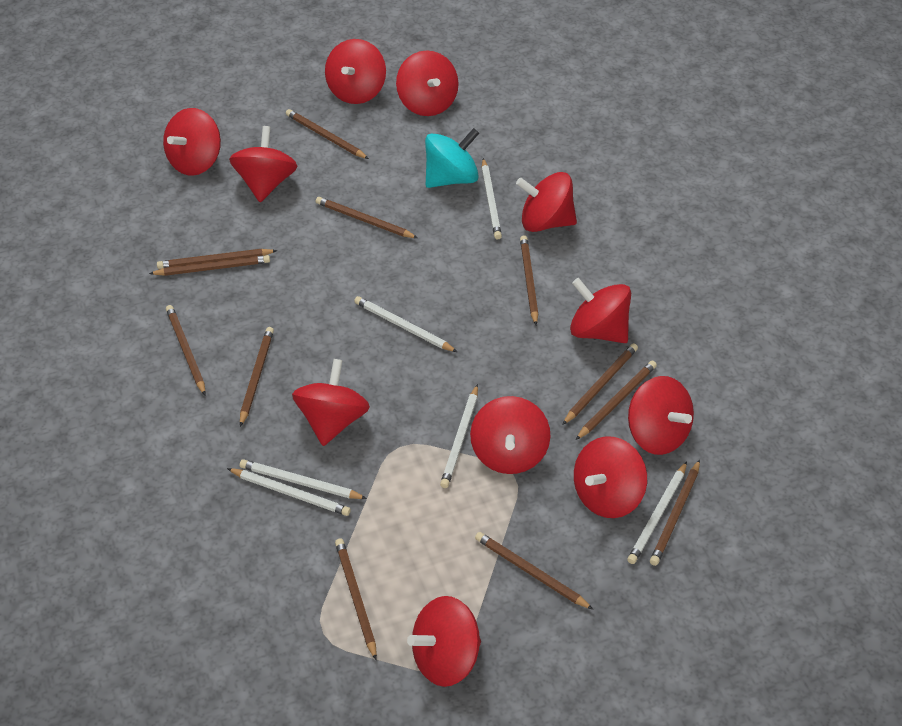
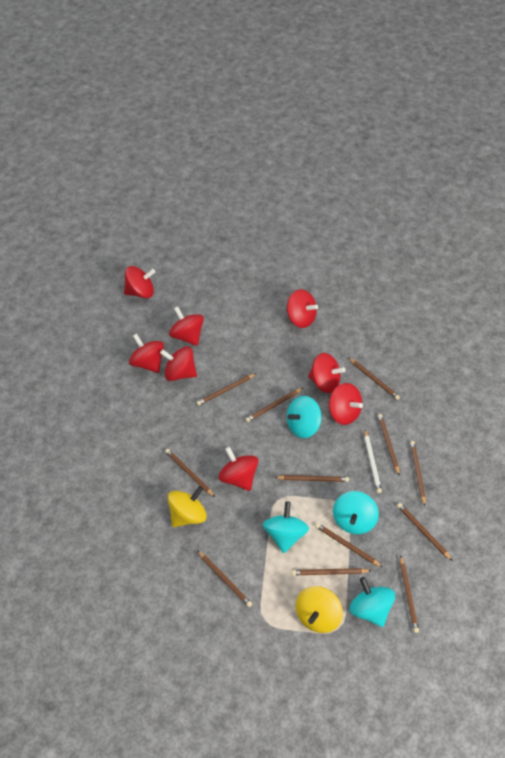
red spinning top: 11 -> 8
turquoise spinning top: 1 -> 4
white pencil: 6 -> 1
yellow spinning top: 0 -> 2

